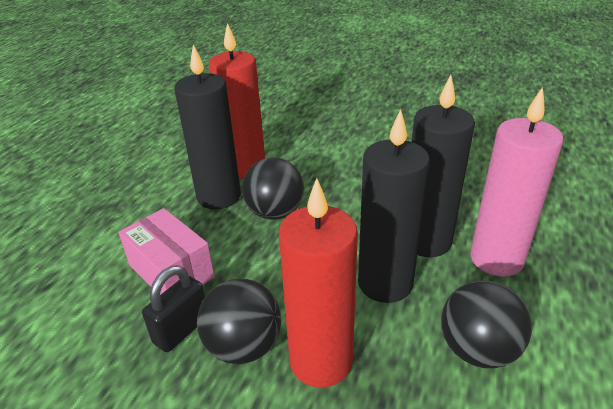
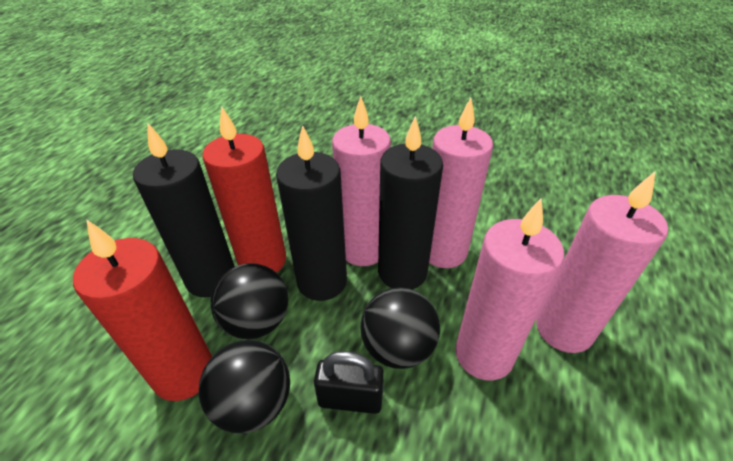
pink box: 1 -> 0
pink candle: 1 -> 4

